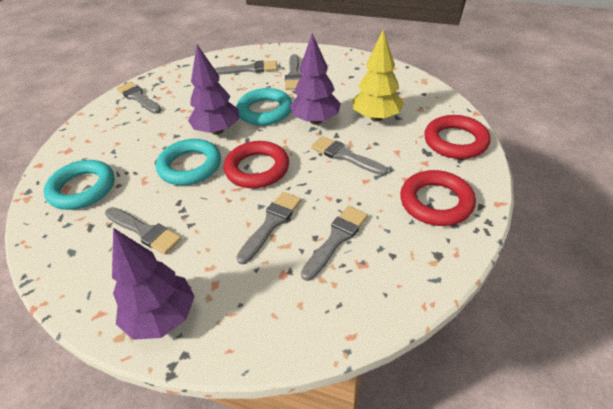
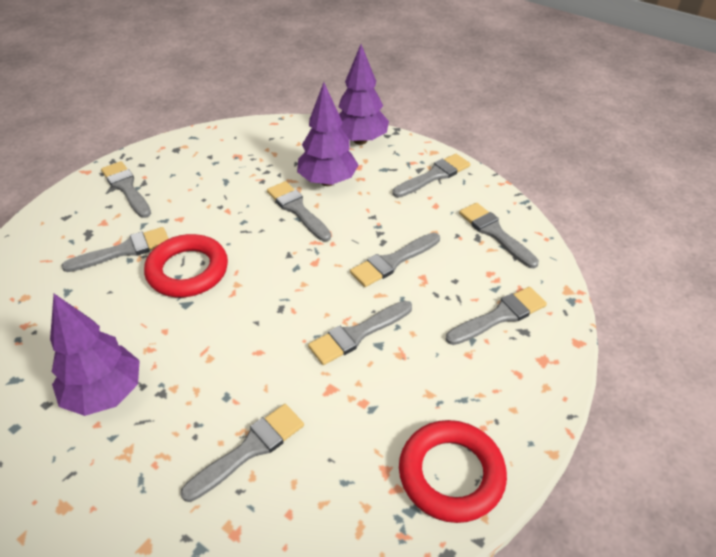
grey brush: 7 -> 9
red ring: 3 -> 2
turquoise ring: 3 -> 0
yellow tree: 1 -> 0

